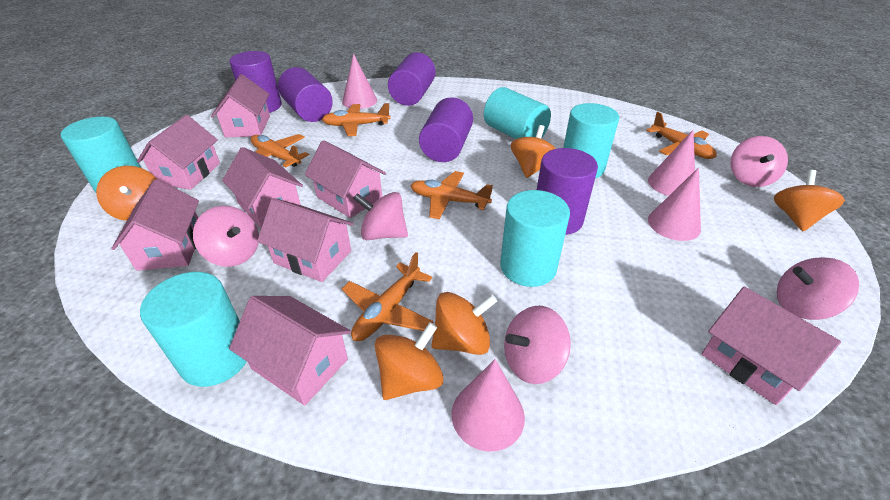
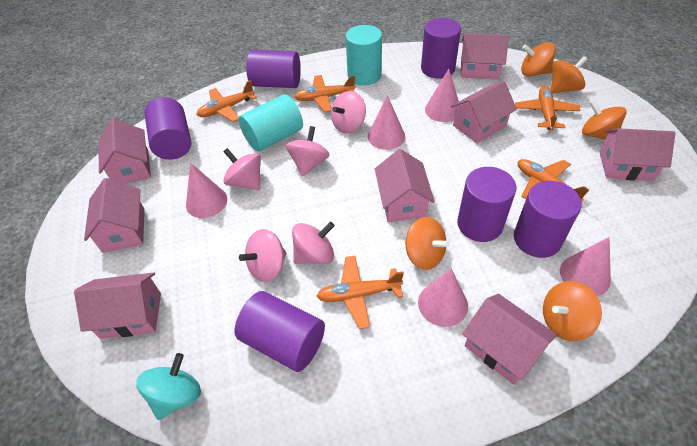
pink cone: 4 -> 5
purple cylinder: 5 -> 6
turquoise cylinder: 5 -> 2
turquoise spinning top: 0 -> 1

